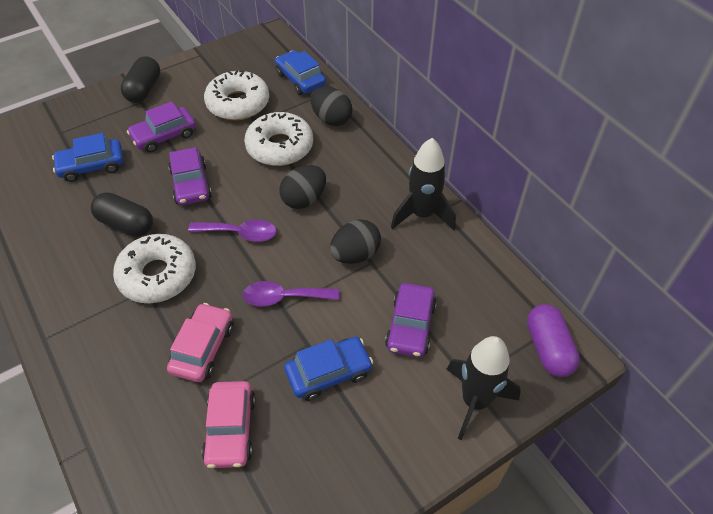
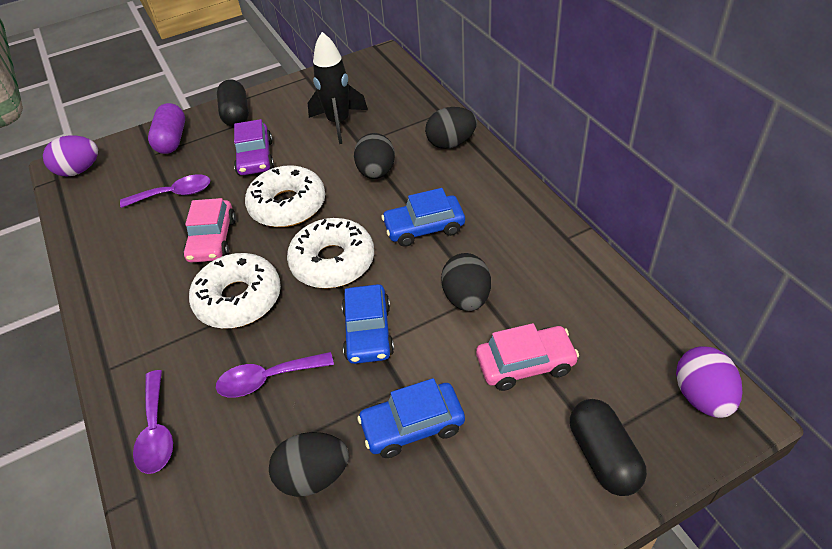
black egg: 3 -> 4
black rocket: 2 -> 1
purple car: 3 -> 1
purple egg: 0 -> 2
purple spoon: 2 -> 3

